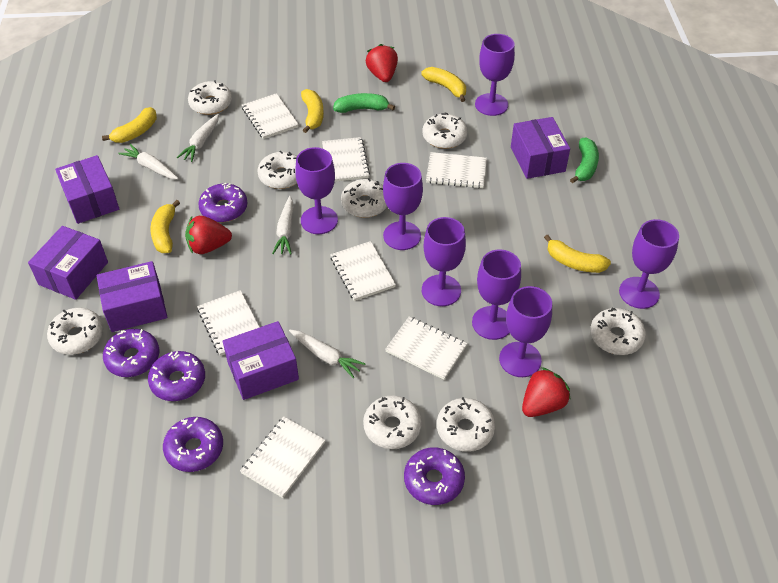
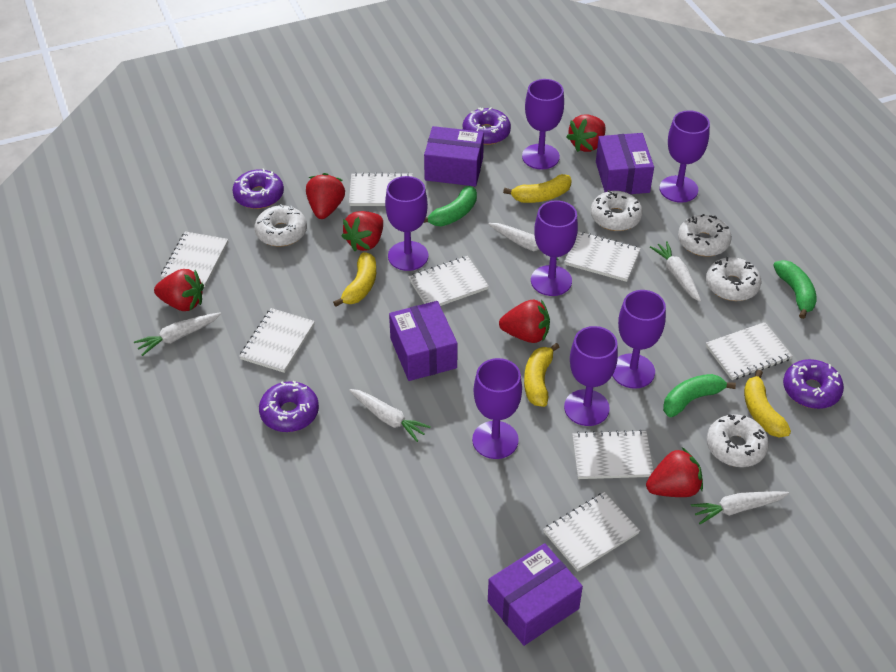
green banana: 2 -> 3
purple box: 5 -> 4
purple donut: 5 -> 4
red strawberry: 3 -> 6
white carrot: 4 -> 5
white donut: 8 -> 5
white notebook: 7 -> 8
yellow banana: 5 -> 4

